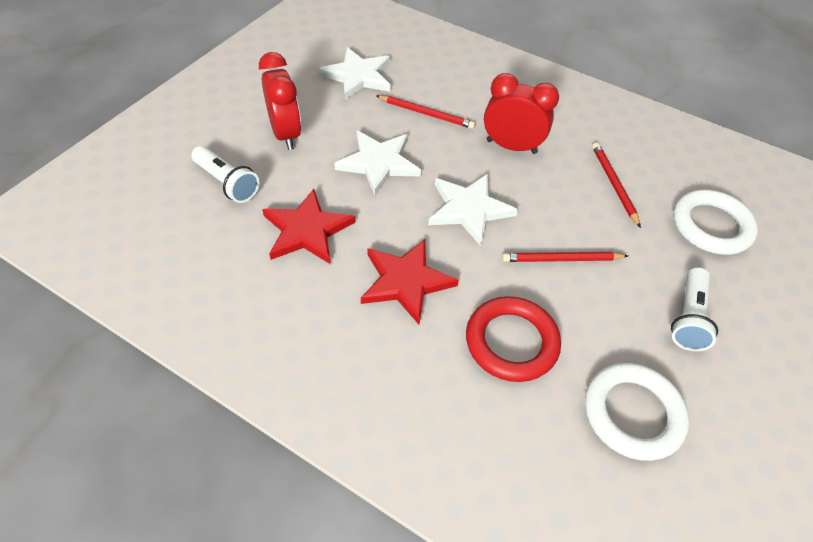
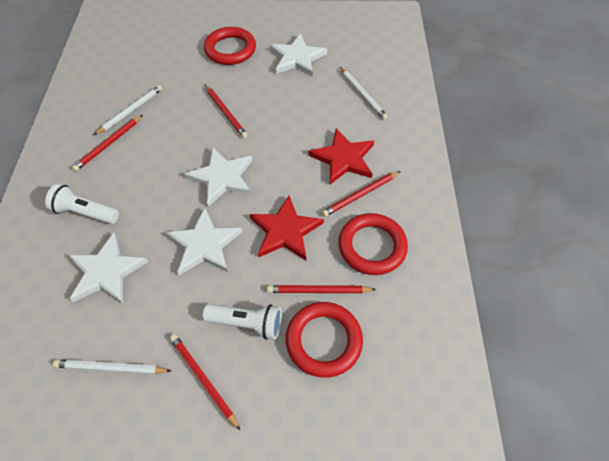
red clock: 2 -> 0
red pencil: 3 -> 5
red ring: 1 -> 3
white pencil: 0 -> 3
white ring: 2 -> 0
white star: 3 -> 4

